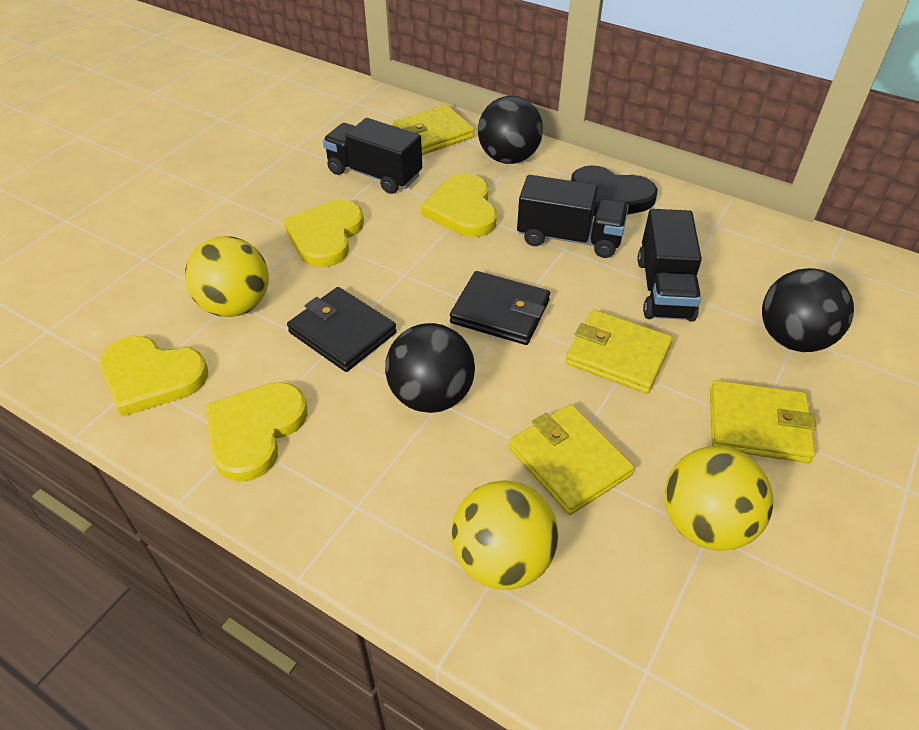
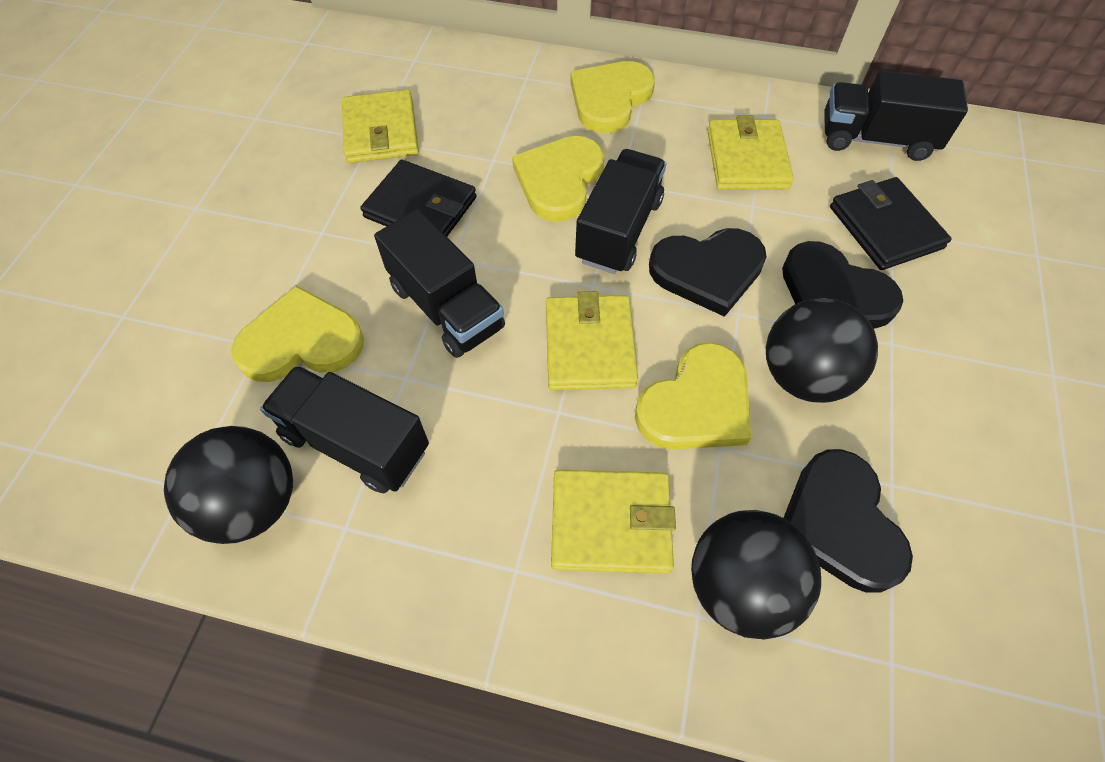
black heart: 1 -> 3
black truck: 3 -> 4
yellow ball: 3 -> 0

